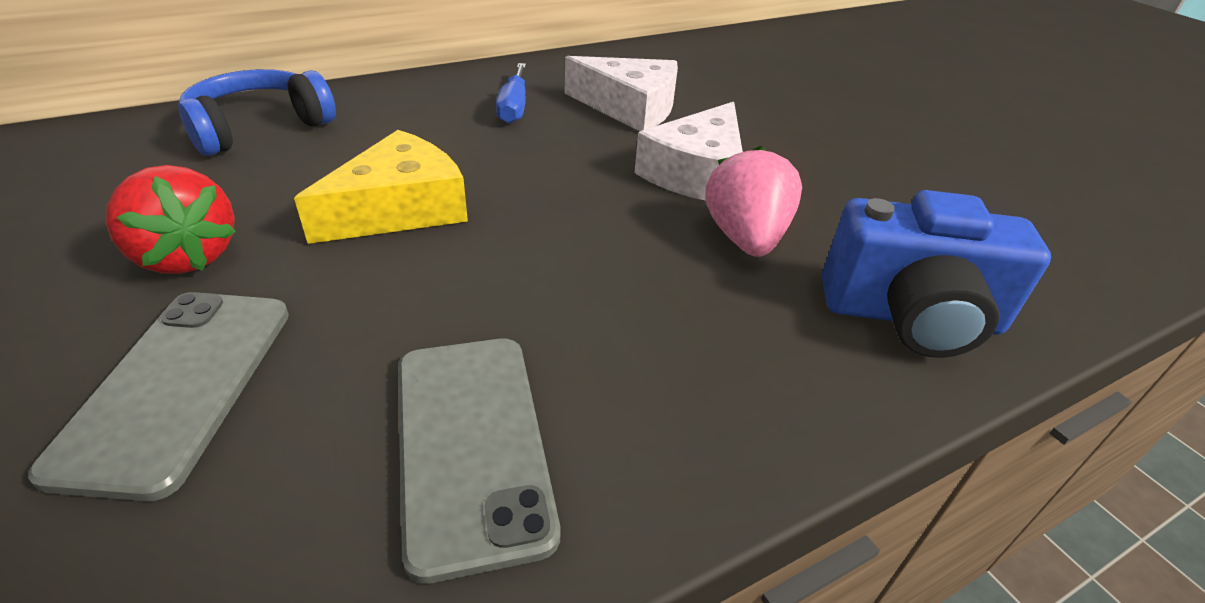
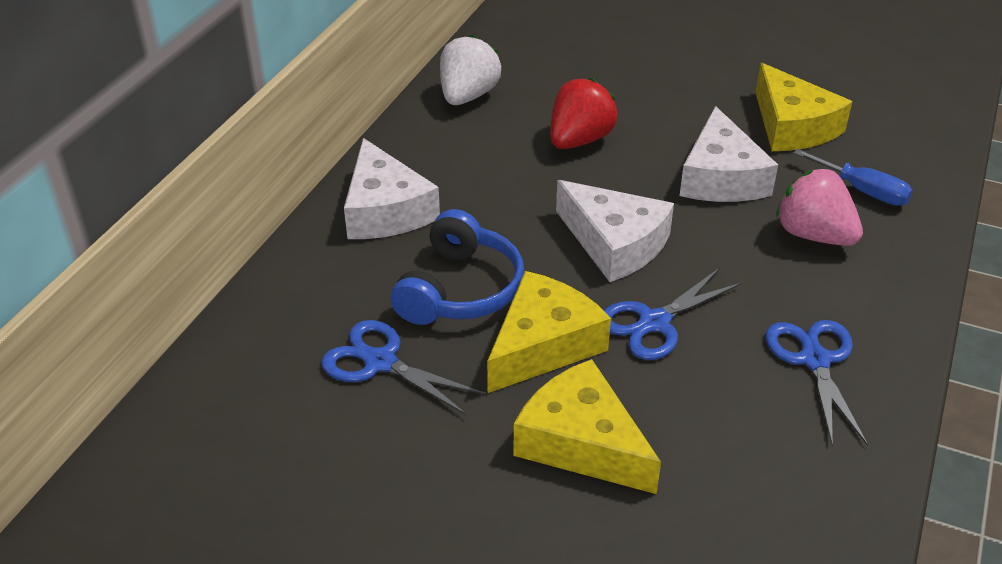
blue camera: 1 -> 0
blue scissors: 0 -> 3
grey phone: 2 -> 0
white cheese: 2 -> 3
white strawberry: 0 -> 1
yellow cheese: 1 -> 3

